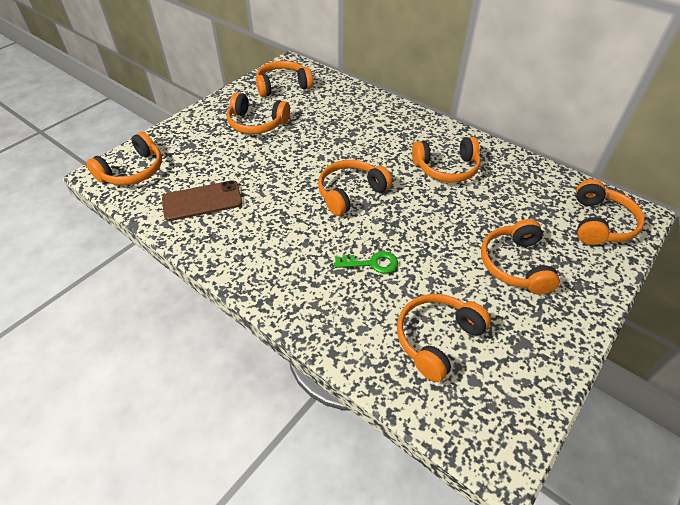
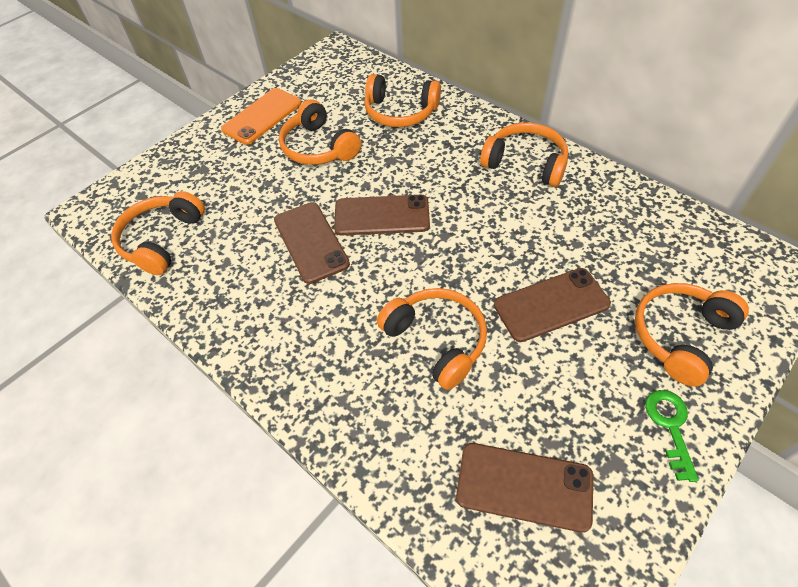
brown phone: 1 -> 4
orange headphones: 8 -> 6
orange phone: 0 -> 1

